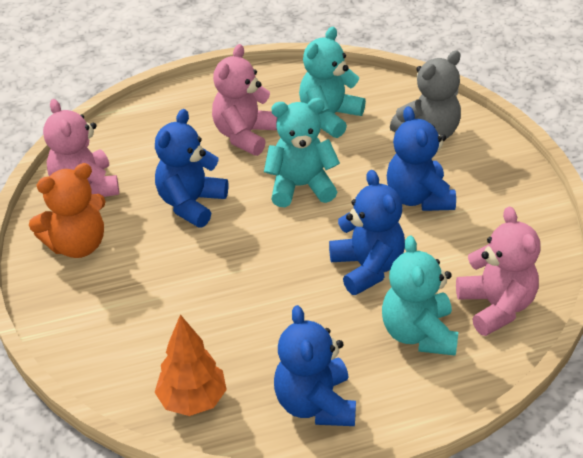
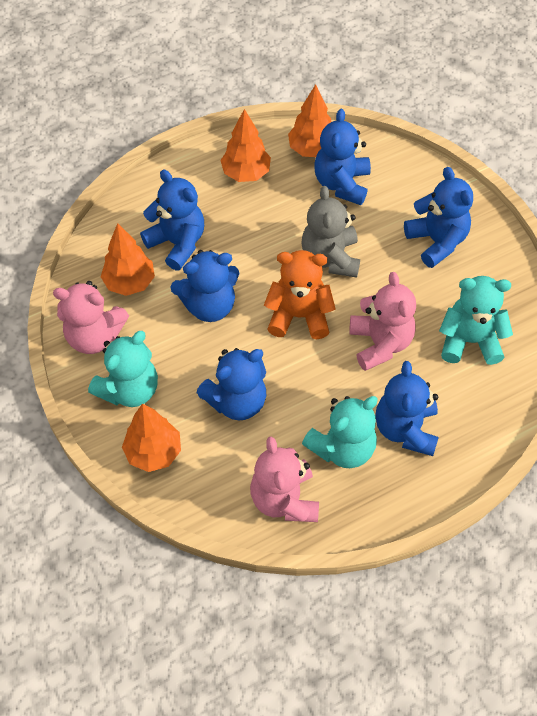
blue teddy bear: 4 -> 6
orange tree: 1 -> 4

